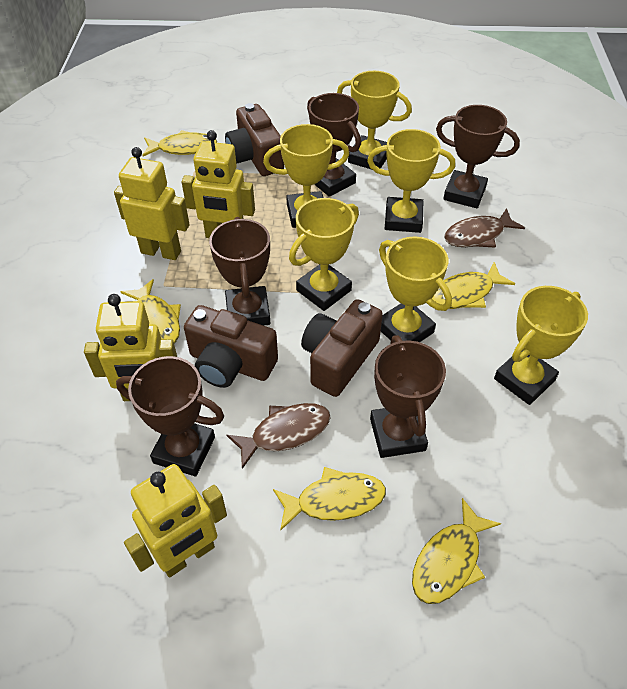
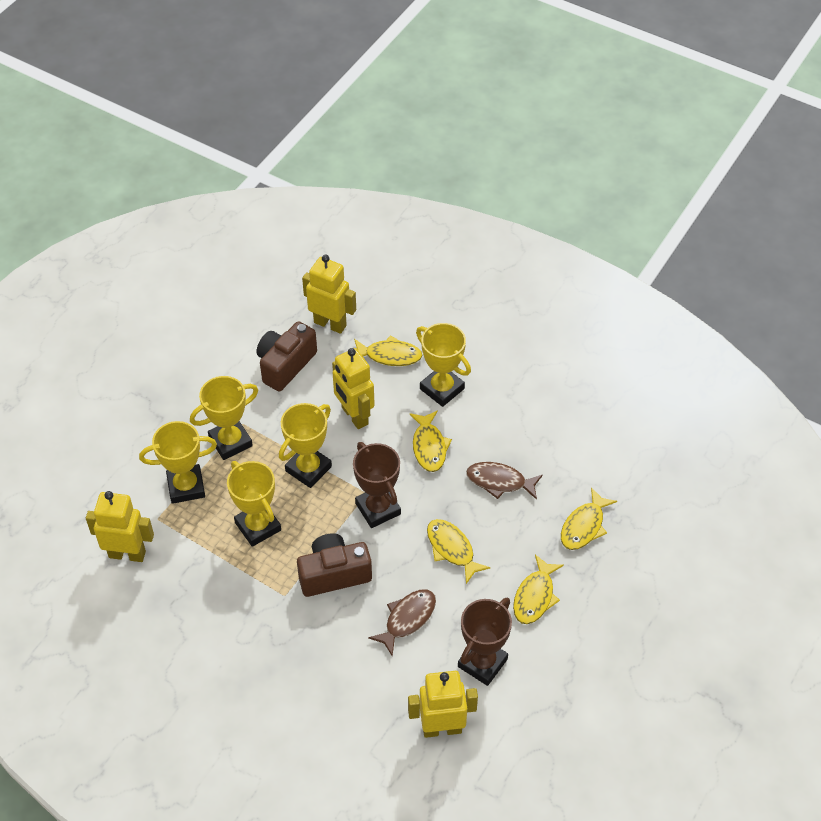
brown camera: 3 -> 2
brown trophy: 5 -> 2
yellow trophy: 6 -> 5

